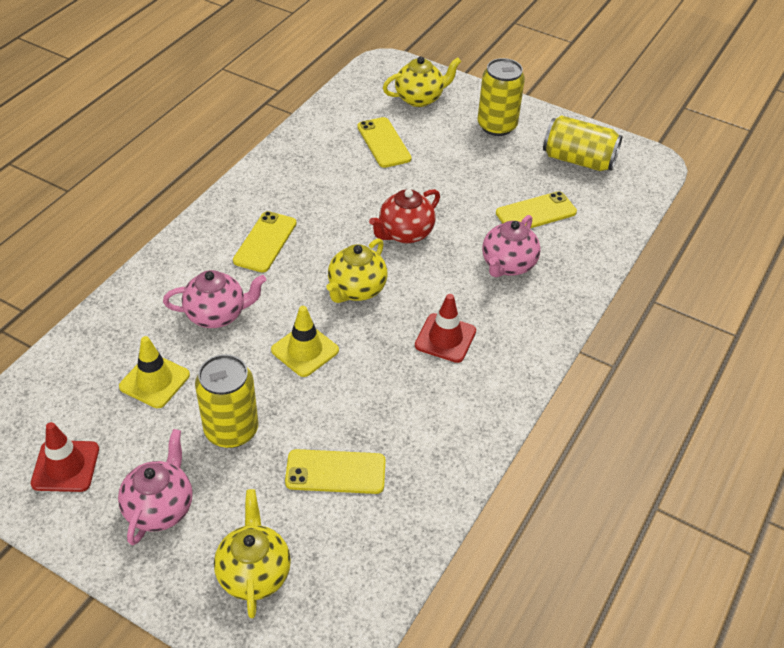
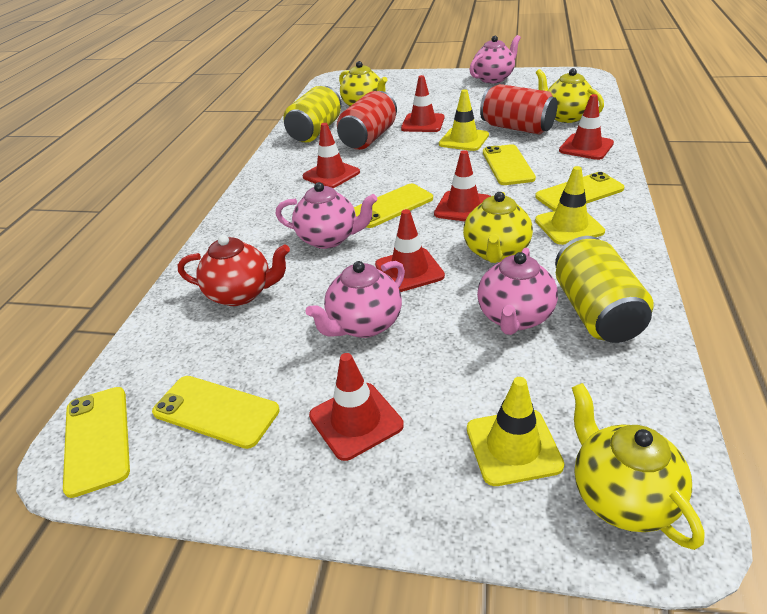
pink teapot: 3 -> 4
red can: 0 -> 2
red traffic cone: 2 -> 6
yellow can: 3 -> 2
yellow phone: 4 -> 5
yellow teapot: 3 -> 4
yellow traffic cone: 2 -> 3

